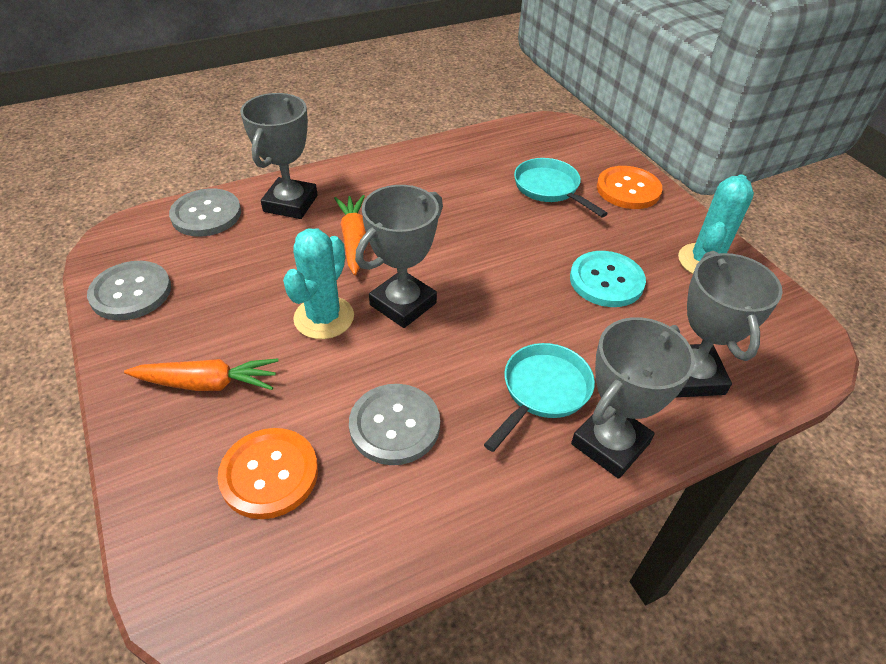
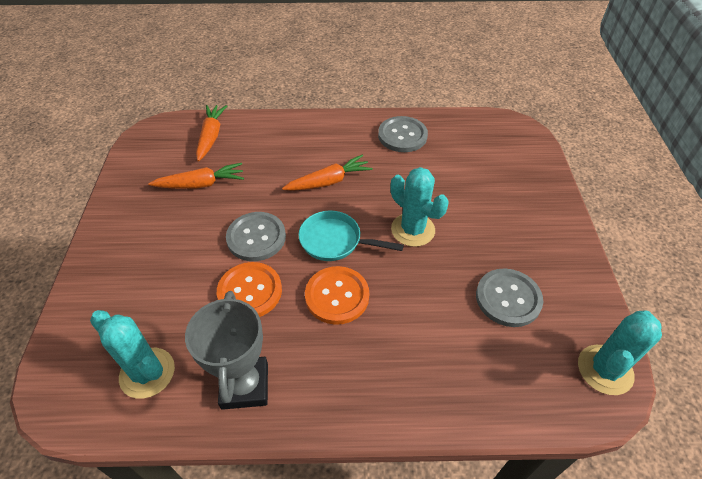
grey trophy: 4 -> 1
orange carrot: 2 -> 3
turquoise button: 1 -> 0
turquoise cactus: 2 -> 3
turquoise pan: 2 -> 1

